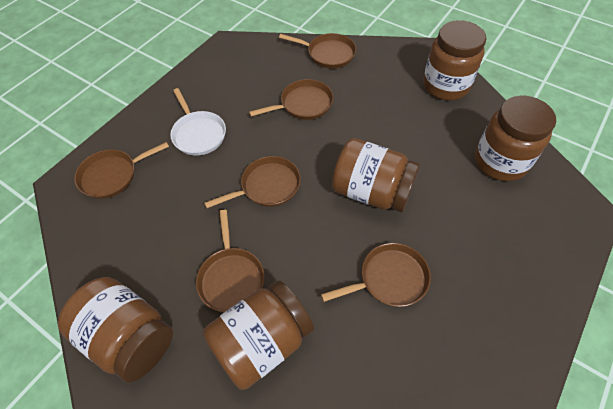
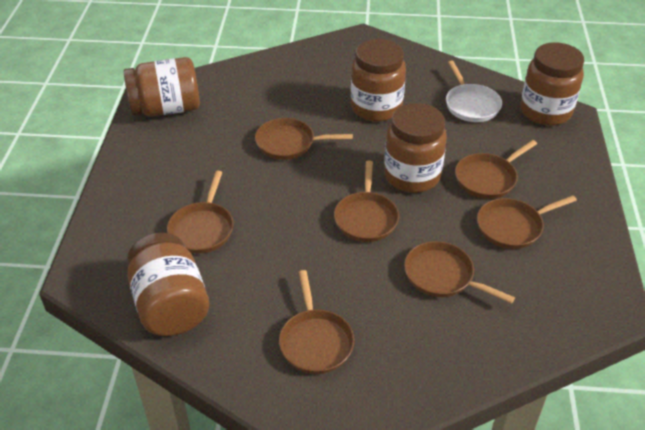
brown pan: 6 -> 7

